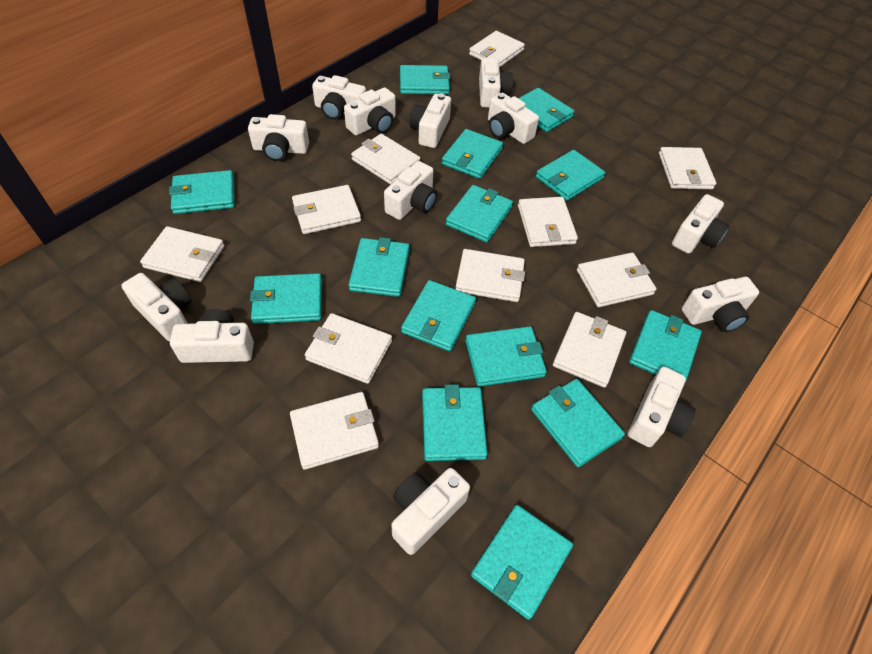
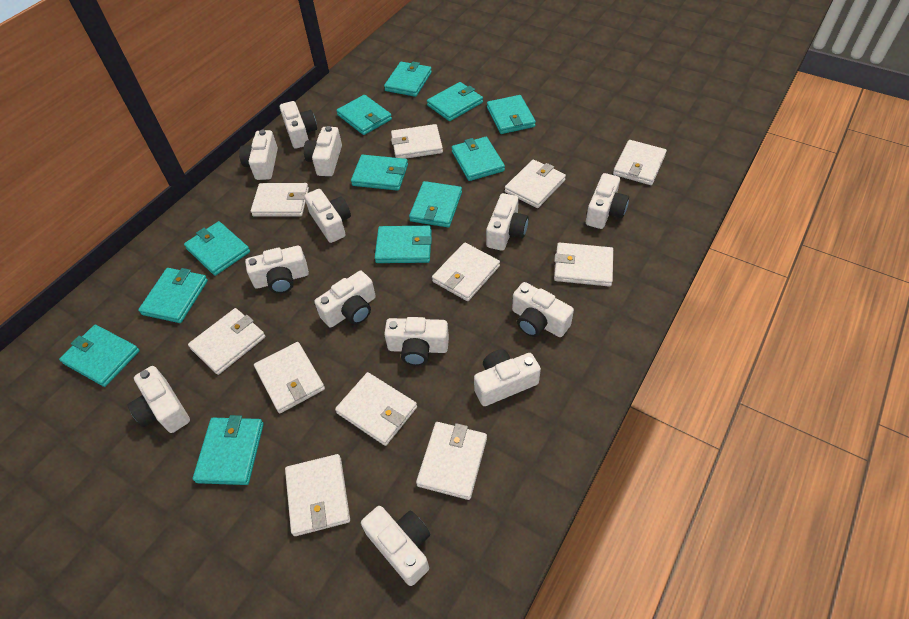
turquoise wallet: 14 -> 12

